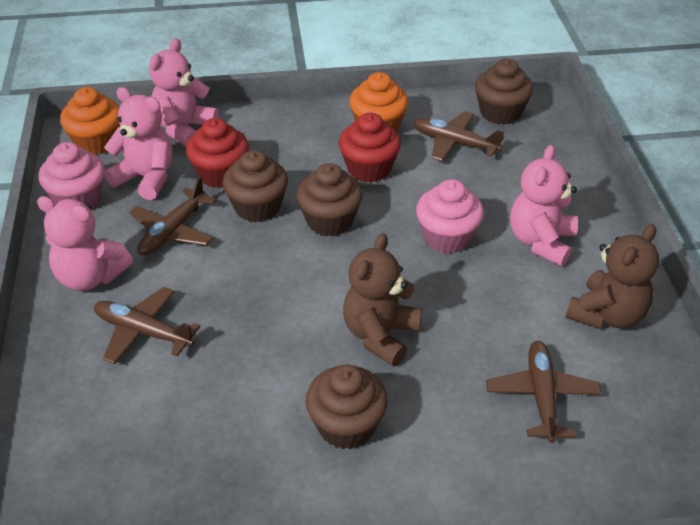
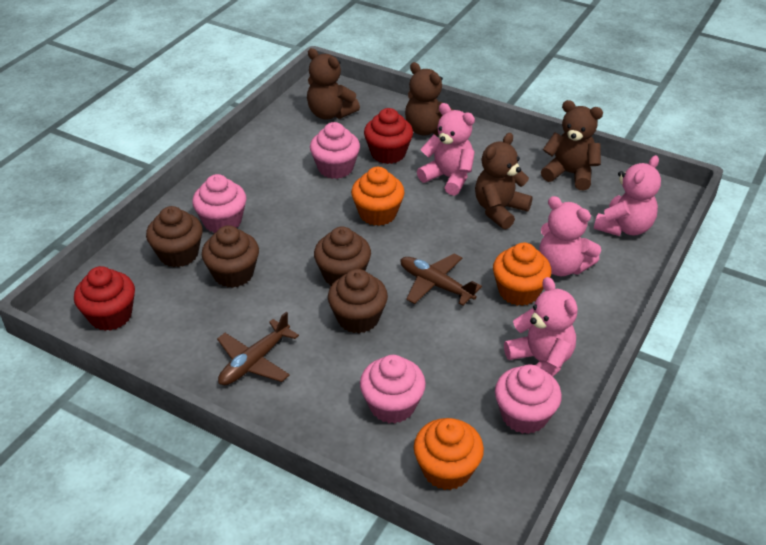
brown plane: 4 -> 2
brown teddy bear: 2 -> 4
orange cupcake: 2 -> 3
pink cupcake: 2 -> 4

